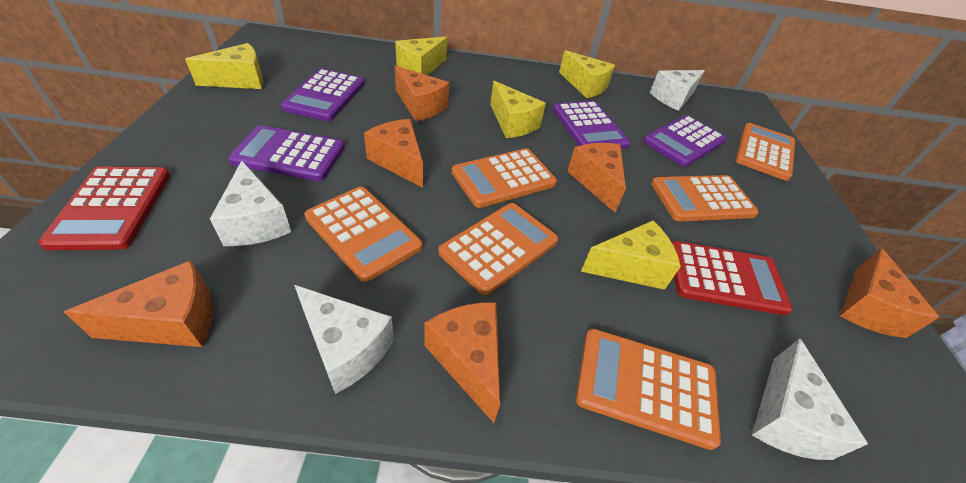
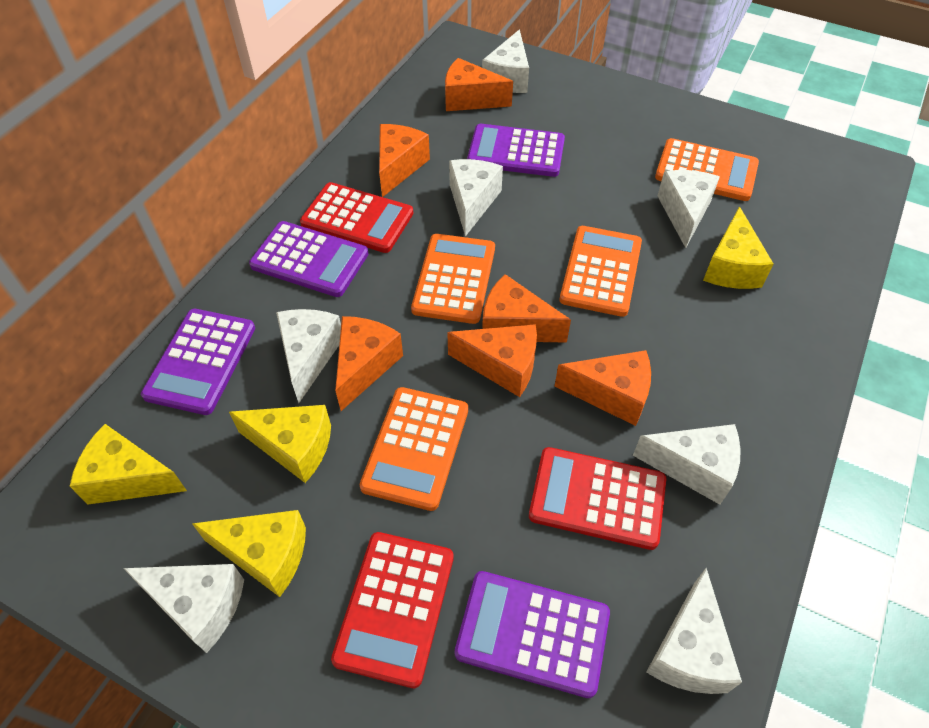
orange calculator: 6 -> 4
red calculator: 2 -> 3
white cheese: 4 -> 7
yellow cheese: 5 -> 4

